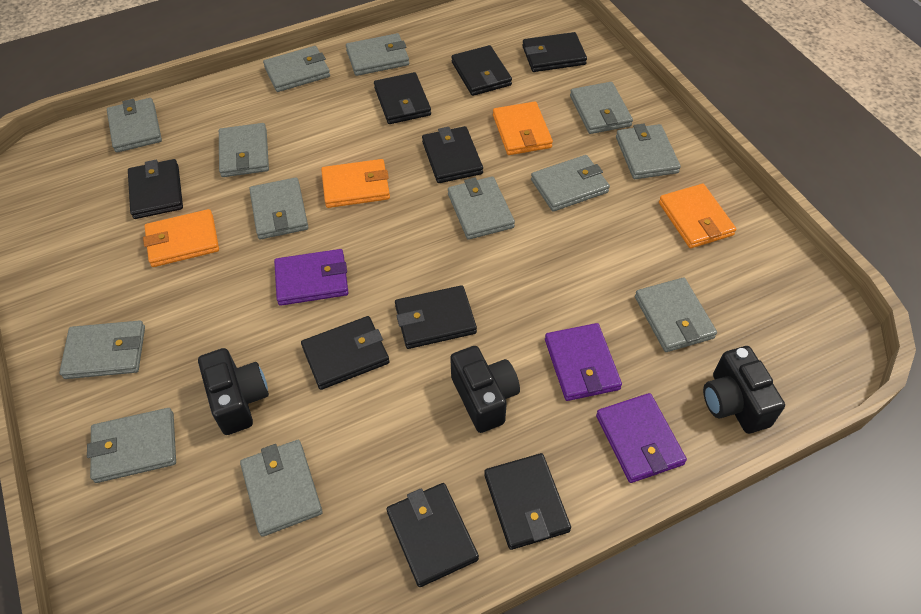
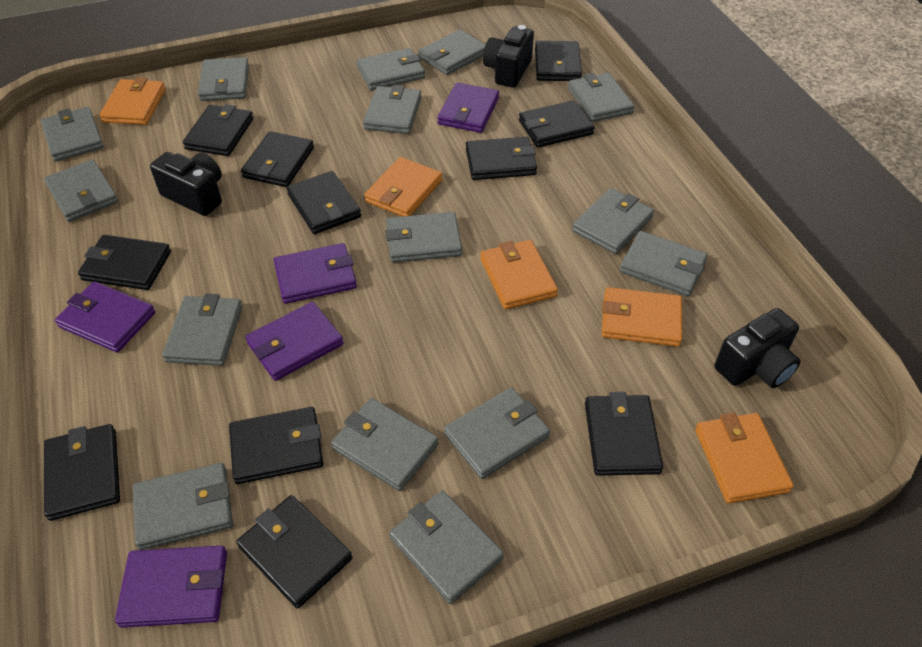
black wallet: 9 -> 11
grey wallet: 13 -> 15
orange wallet: 4 -> 5
purple wallet: 3 -> 5

